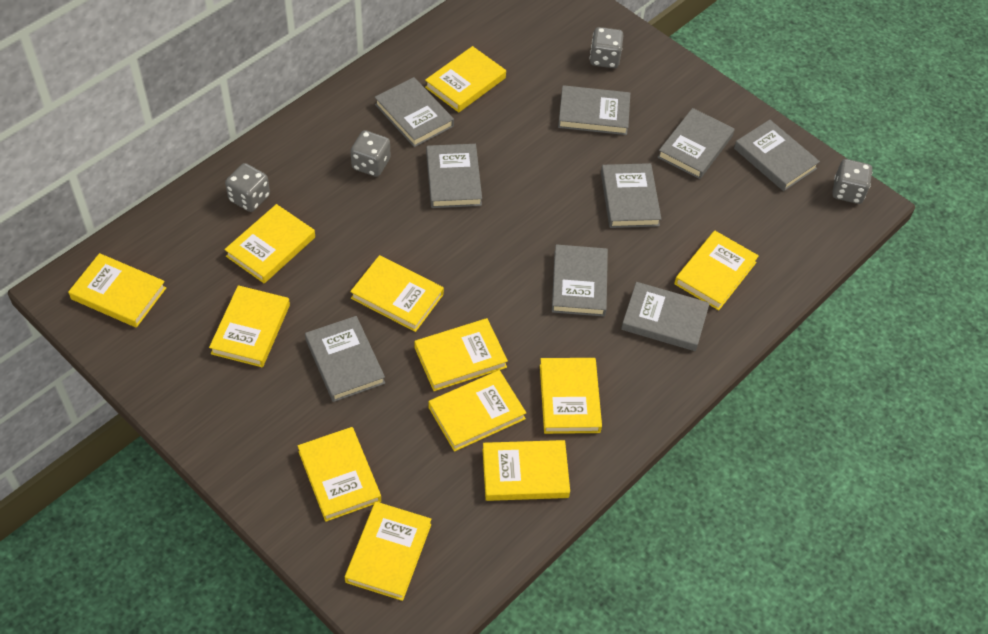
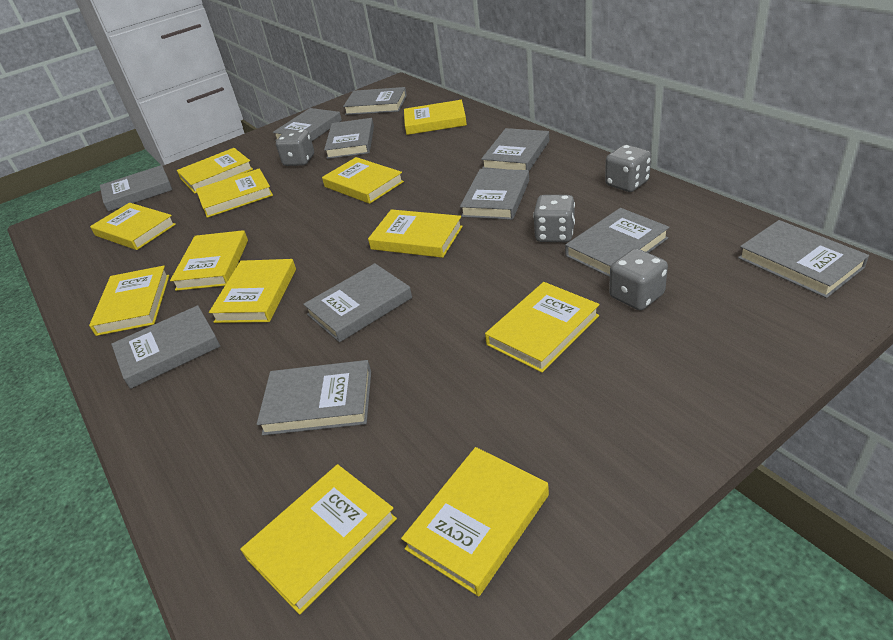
grey book: 9 -> 11

